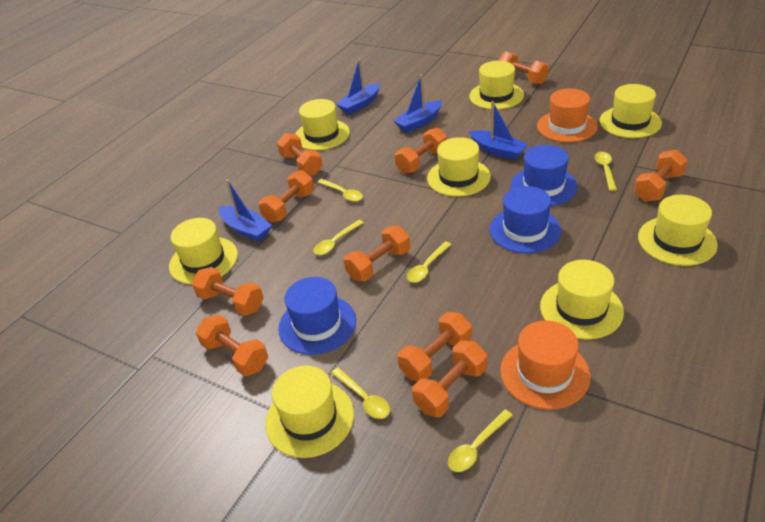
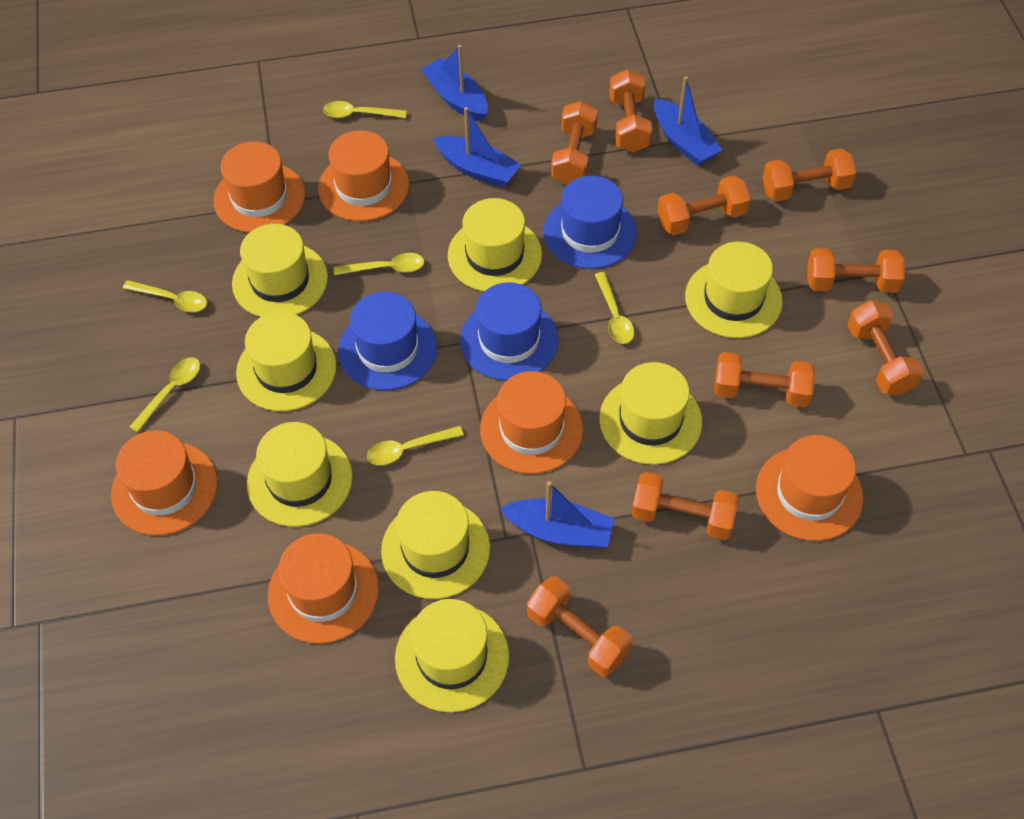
orange dumbbell: 10 -> 9
orange hat: 2 -> 6

